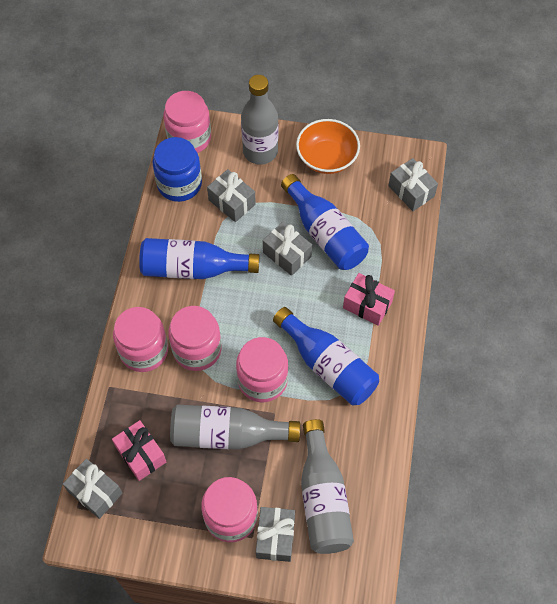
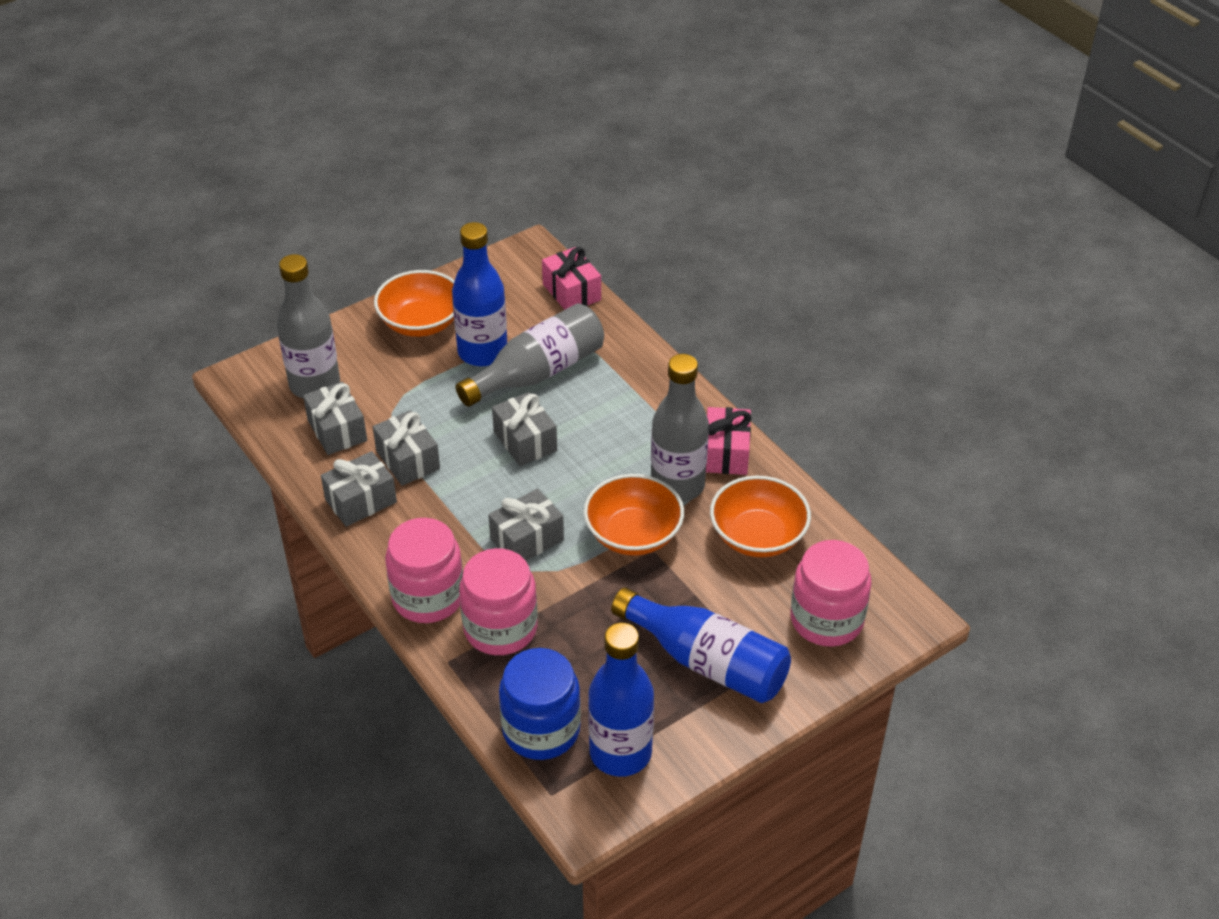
orange bowl: 1 -> 3
pink jar: 5 -> 3

